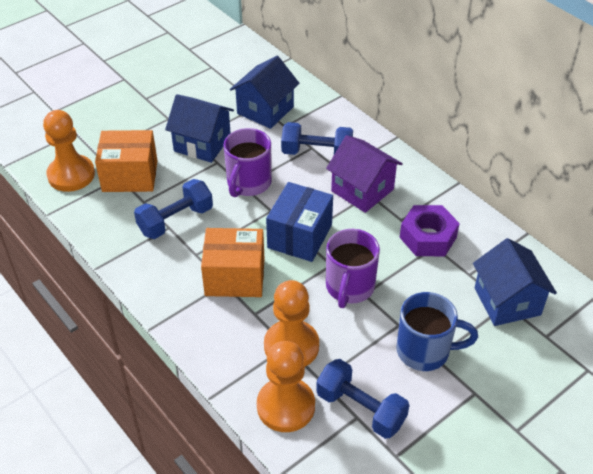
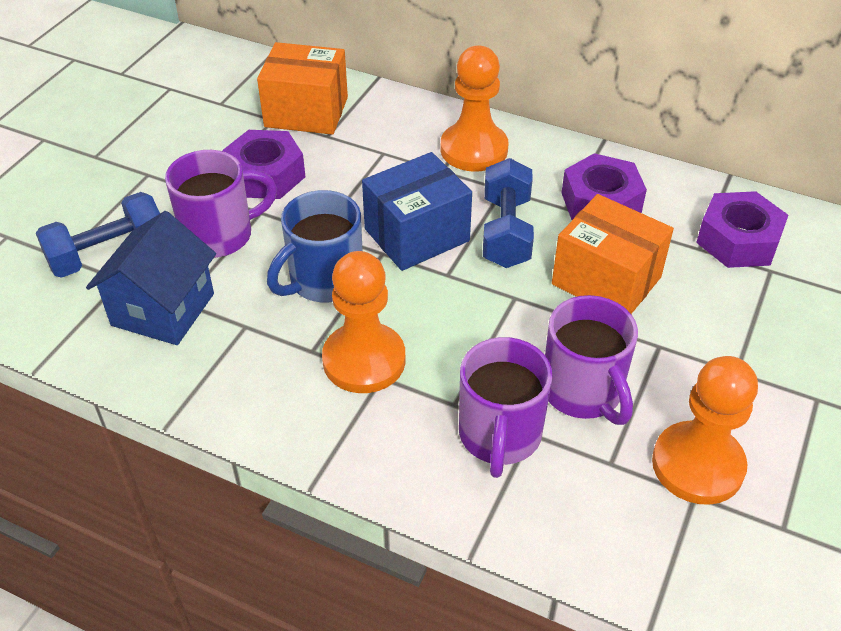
blue dumbbell: 3 -> 2
blue house: 3 -> 1
purple house: 1 -> 0
purple mug: 2 -> 3
purple nut: 1 -> 3

